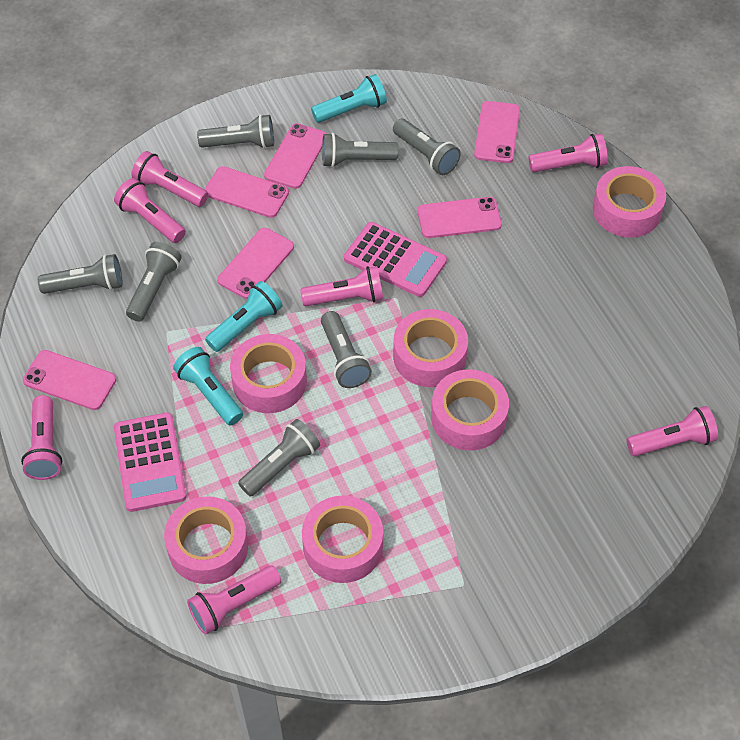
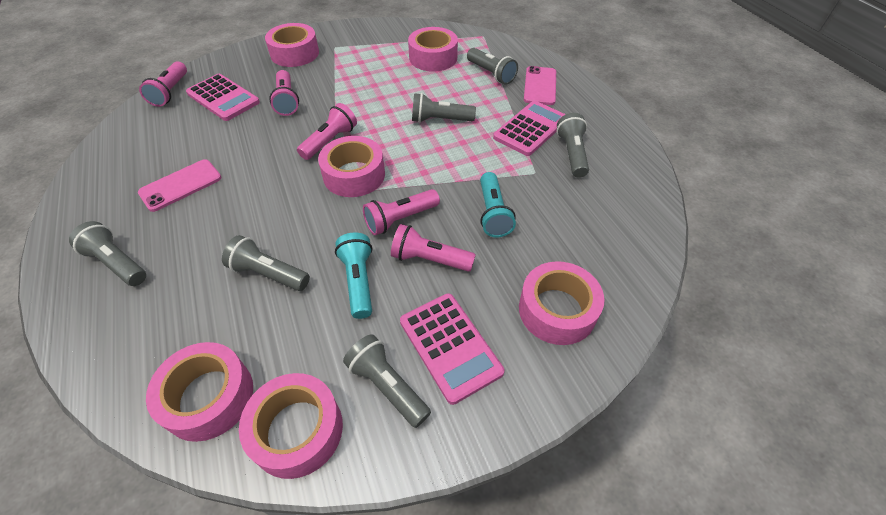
grey flashlight: 7 -> 6
pink calculator: 2 -> 3
pink flashlight: 7 -> 5
pink phone: 6 -> 2
turquoise flashlight: 3 -> 2

